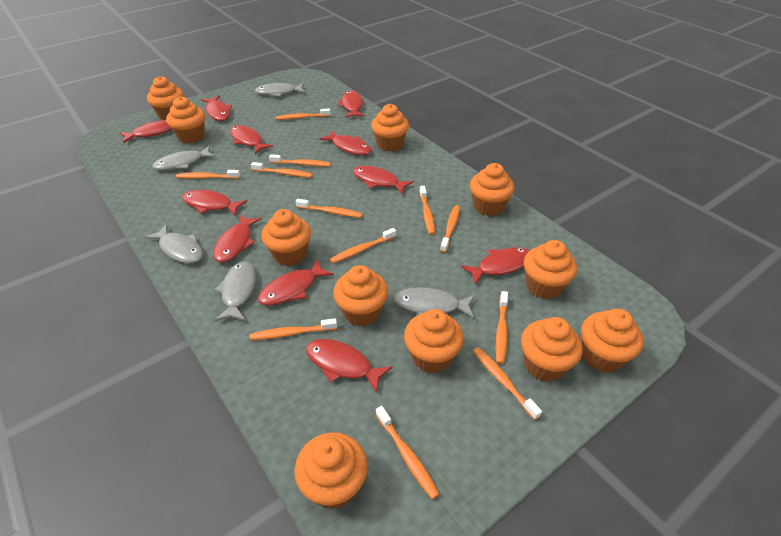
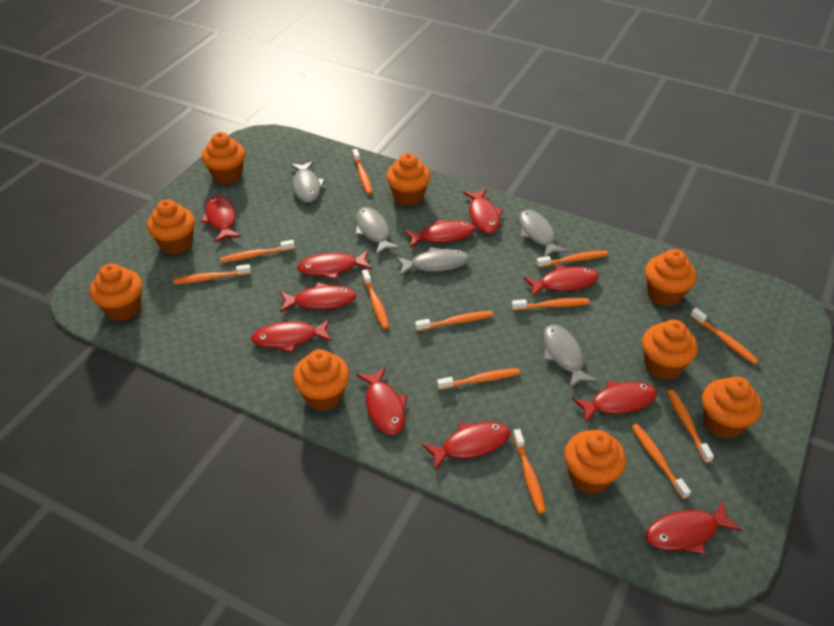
orange cupcake: 11 -> 9

